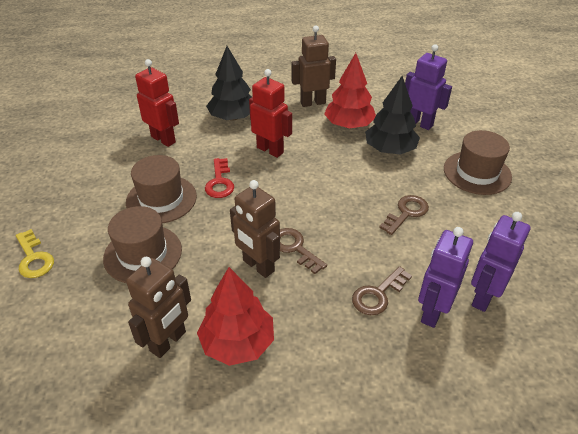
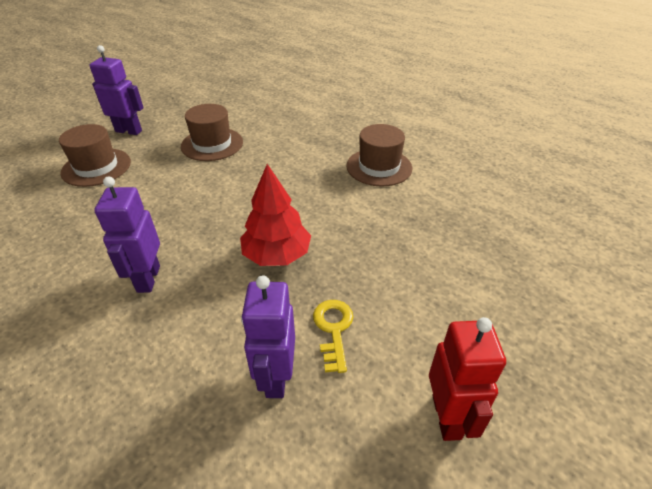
black tree: 2 -> 0
brown key: 3 -> 0
brown robot: 3 -> 0
red key: 1 -> 0
red robot: 2 -> 1
red tree: 2 -> 1

